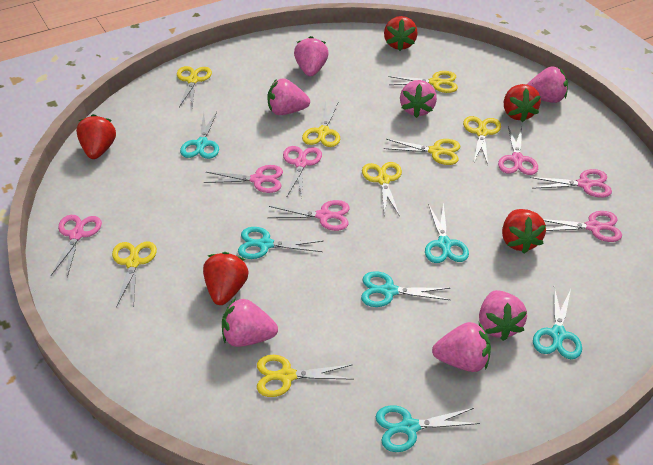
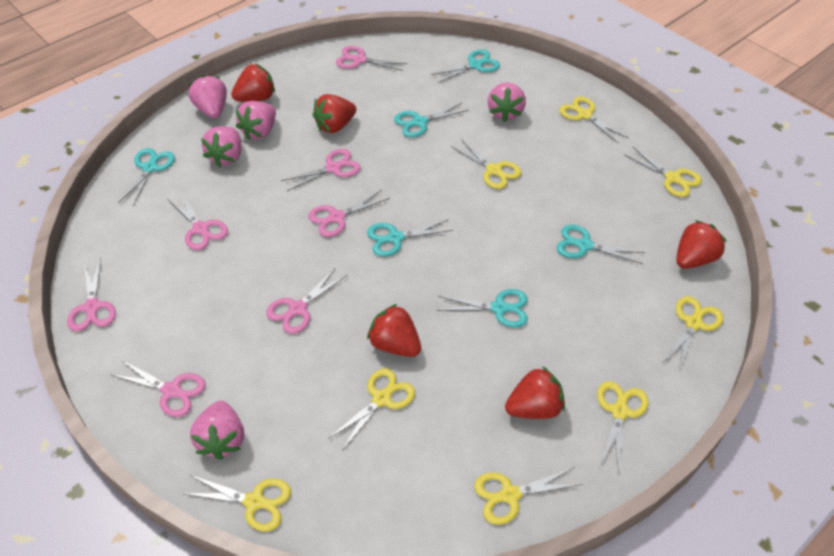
pink strawberry: 7 -> 5

